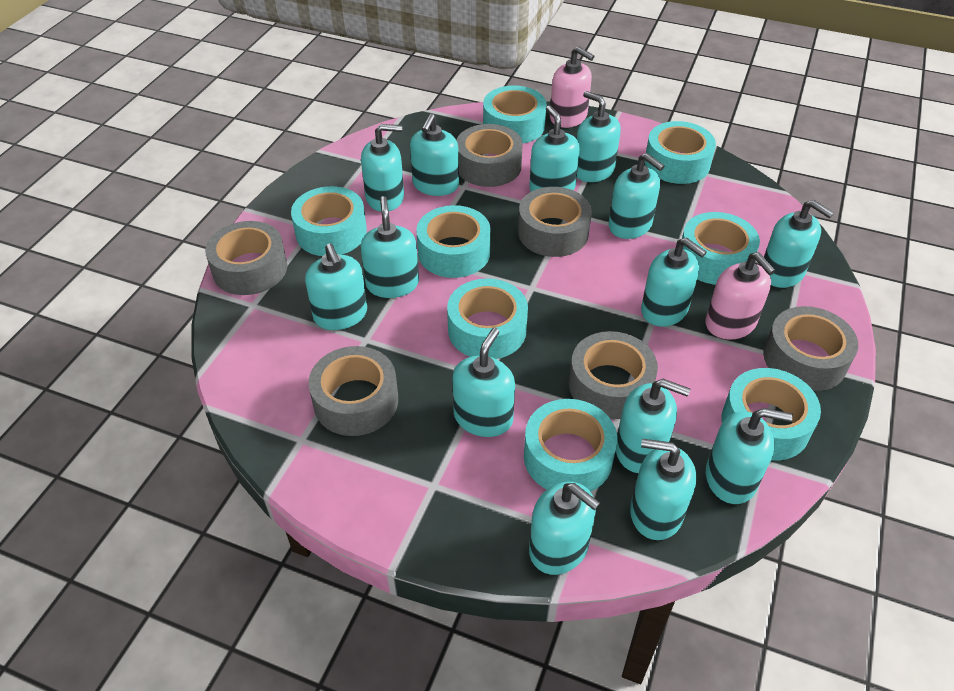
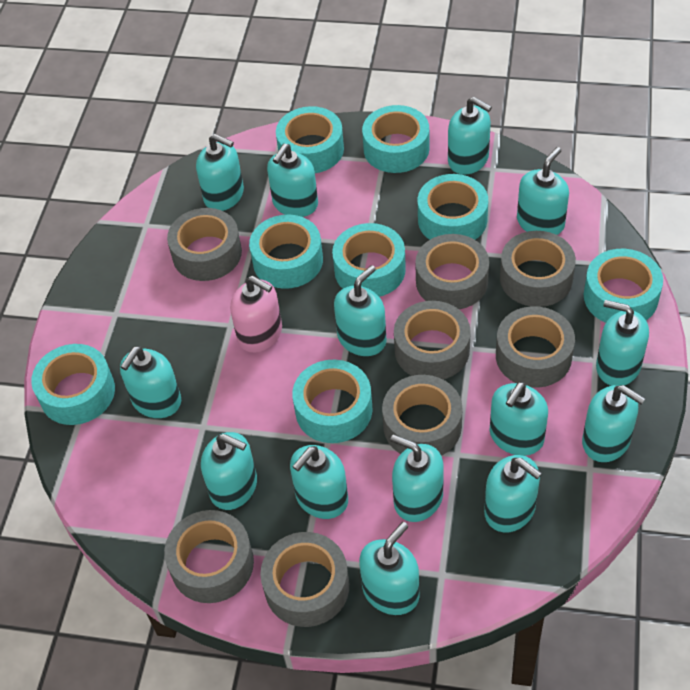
grey tape: 6 -> 8
pink soap dispenser: 2 -> 1

